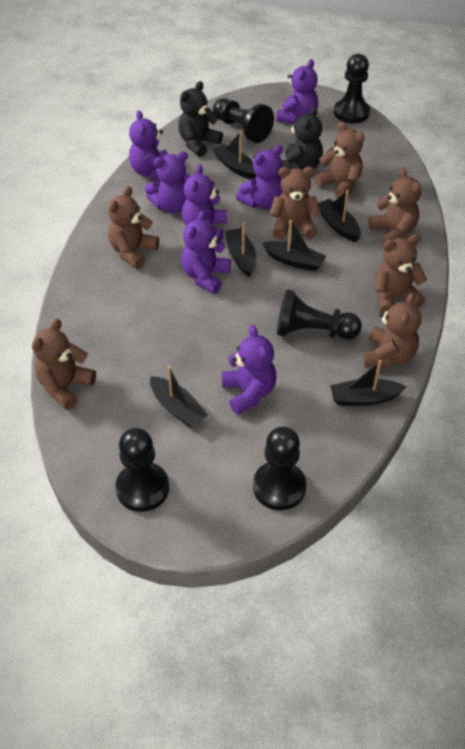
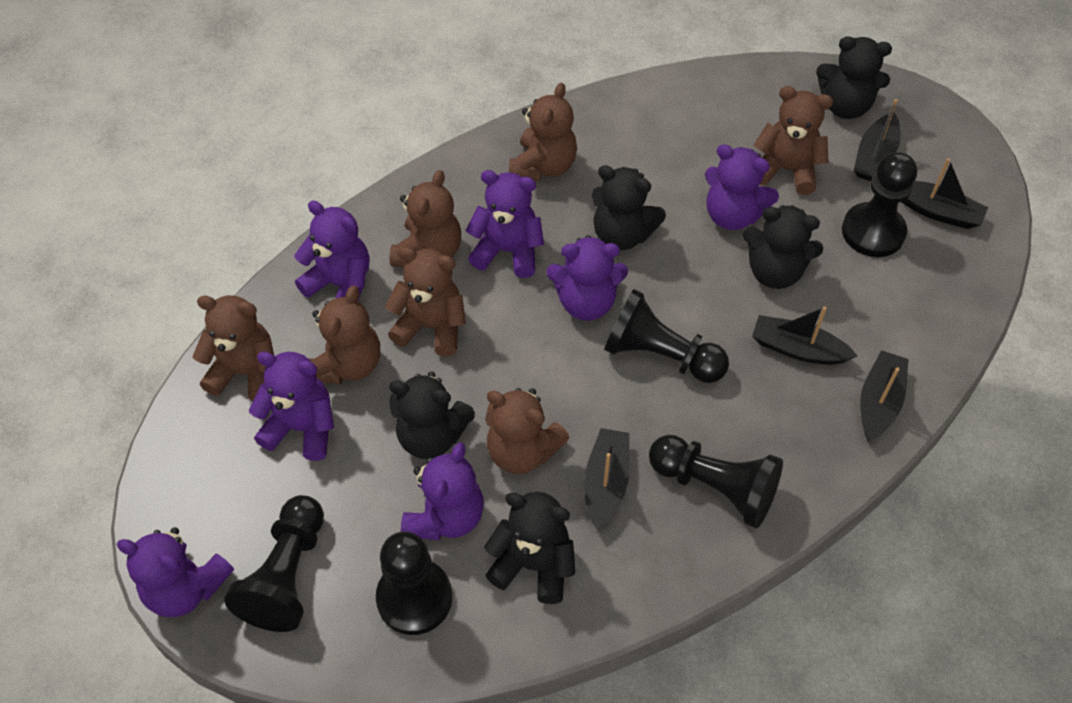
black boat: 6 -> 5
black teddy bear: 2 -> 5

